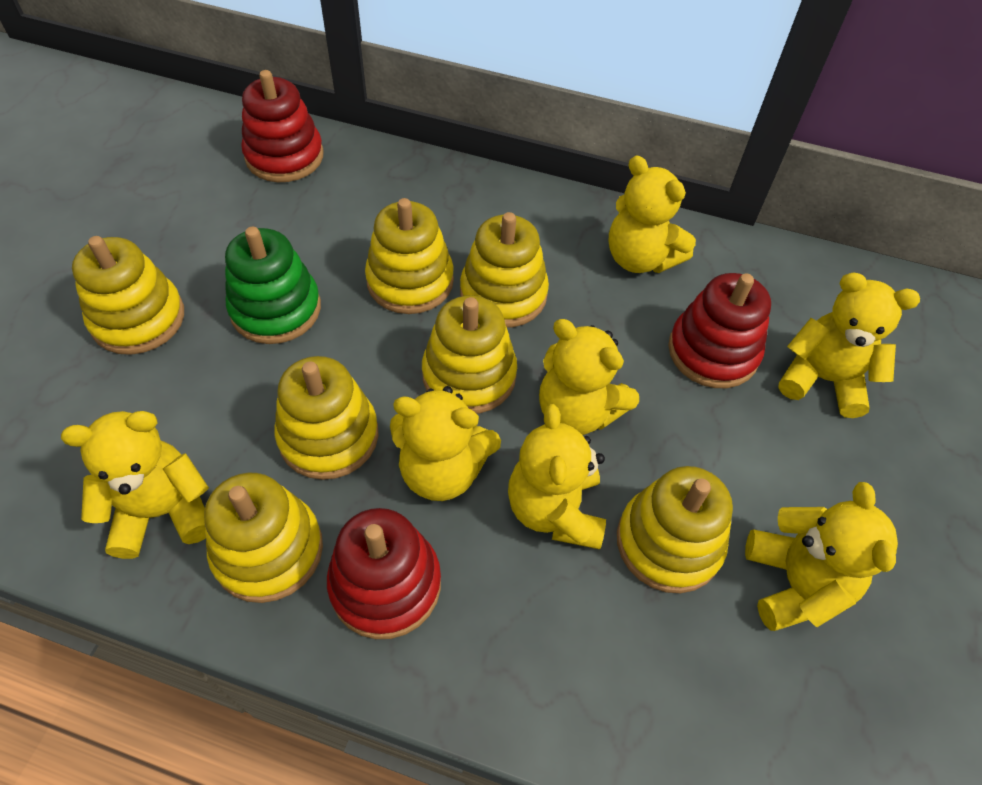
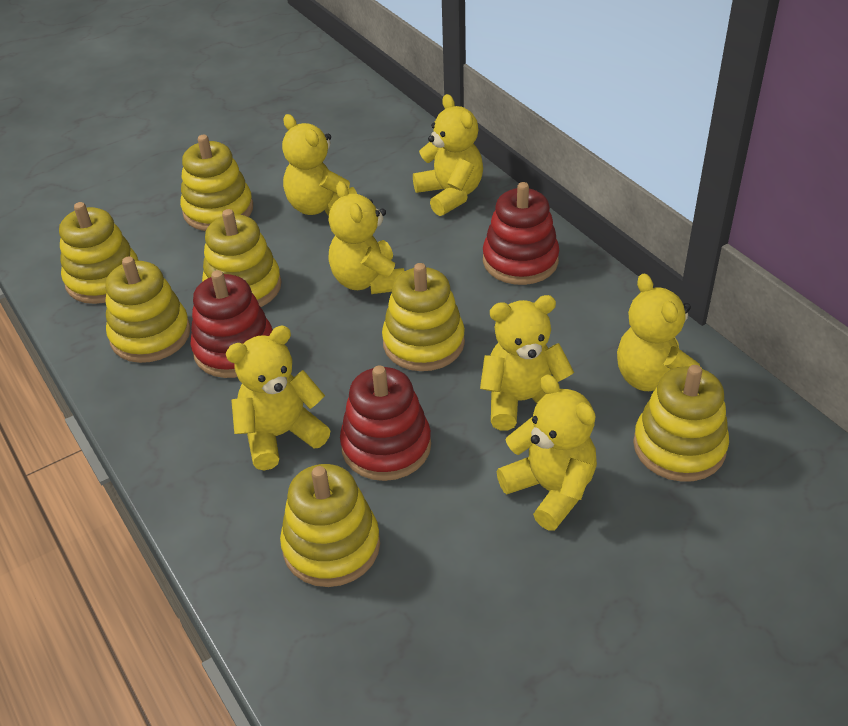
green stacking toy: 1 -> 0

